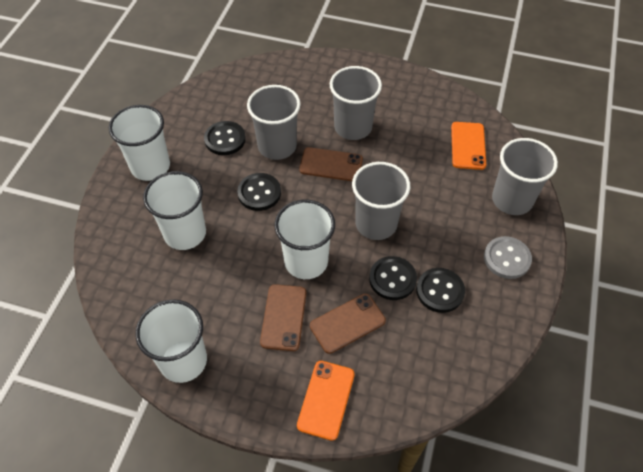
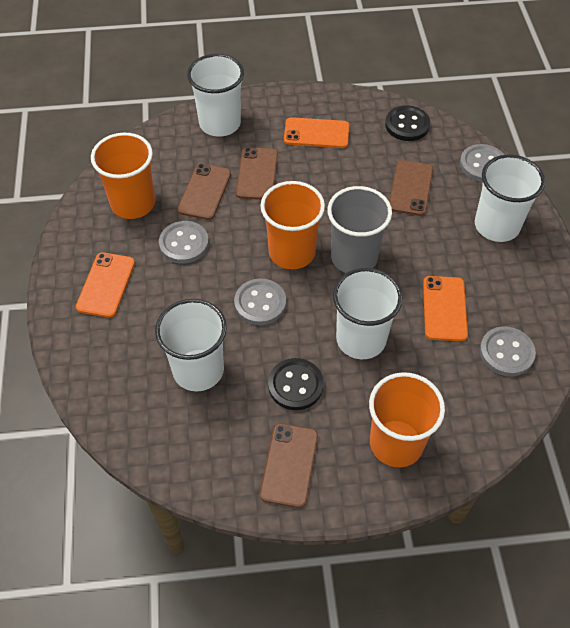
black button: 4 -> 2
brown phone: 3 -> 4
grey button: 1 -> 4
grey cup: 4 -> 1
orange cup: 0 -> 3
orange phone: 2 -> 3

